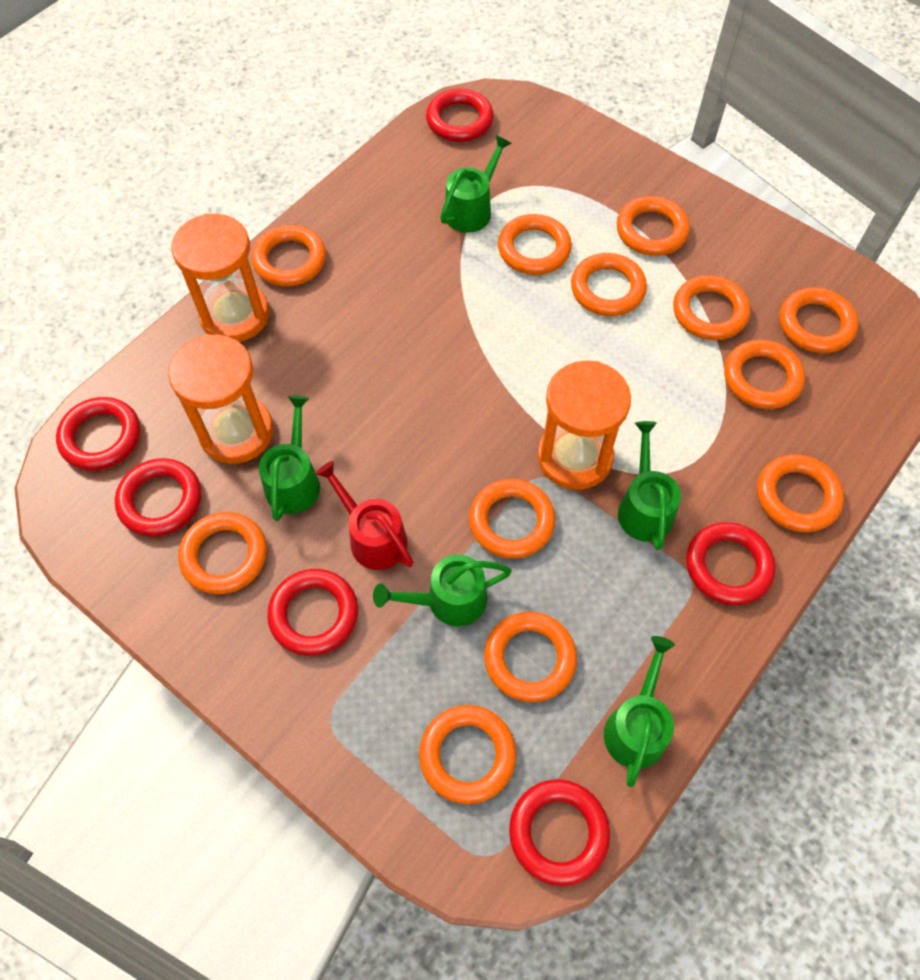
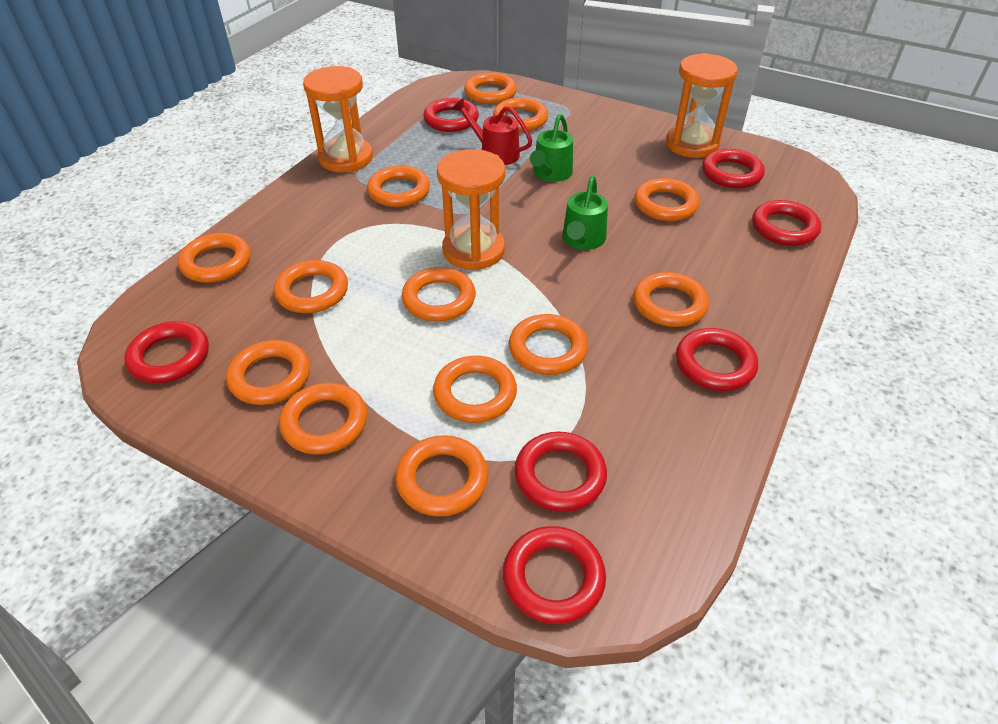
green watering can: 5 -> 2
orange ring: 12 -> 13
red ring: 6 -> 7

